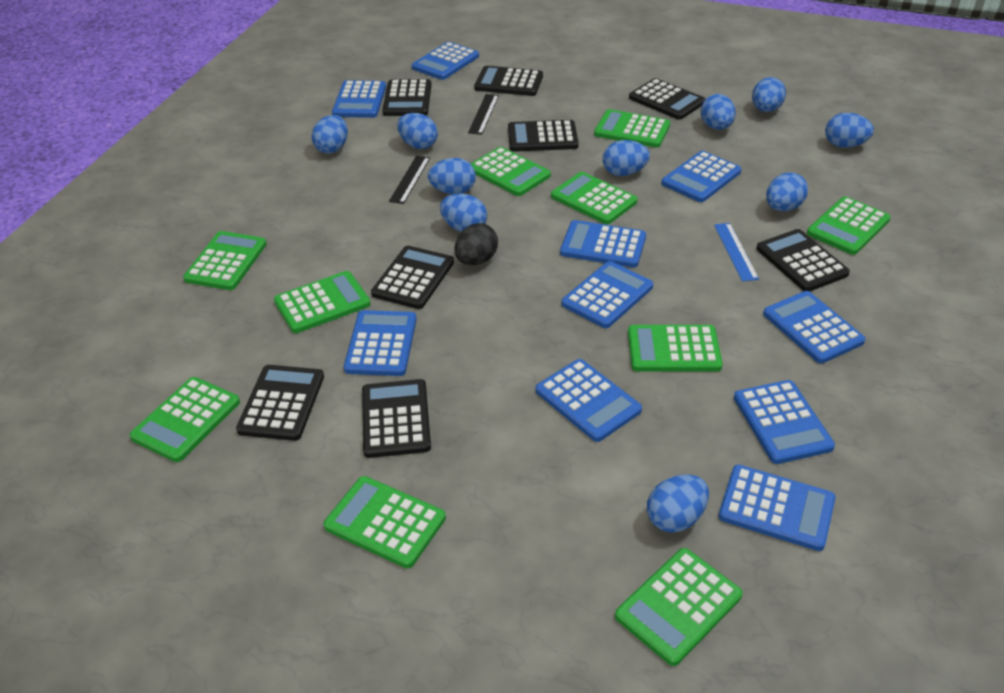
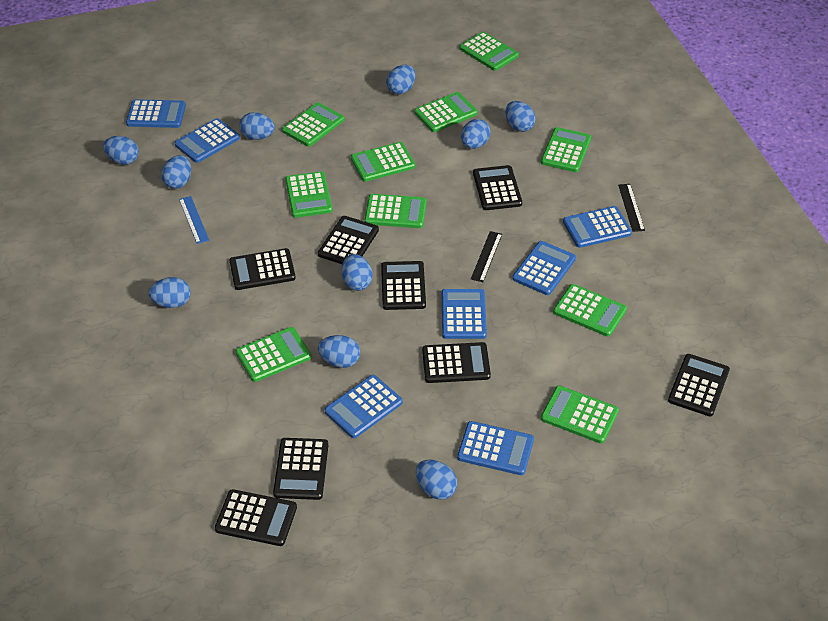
black egg: 1 -> 0
blue calculator: 10 -> 7

